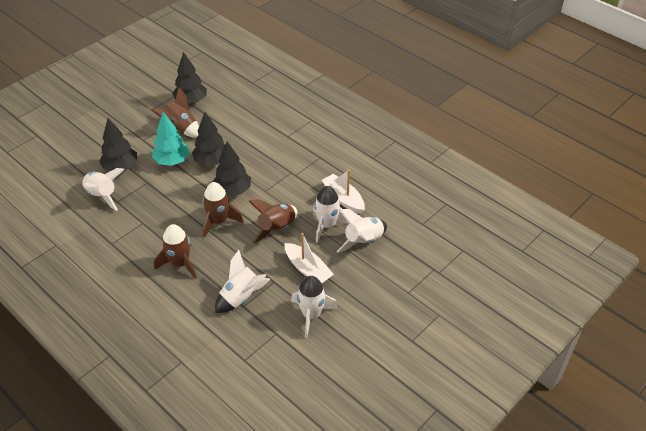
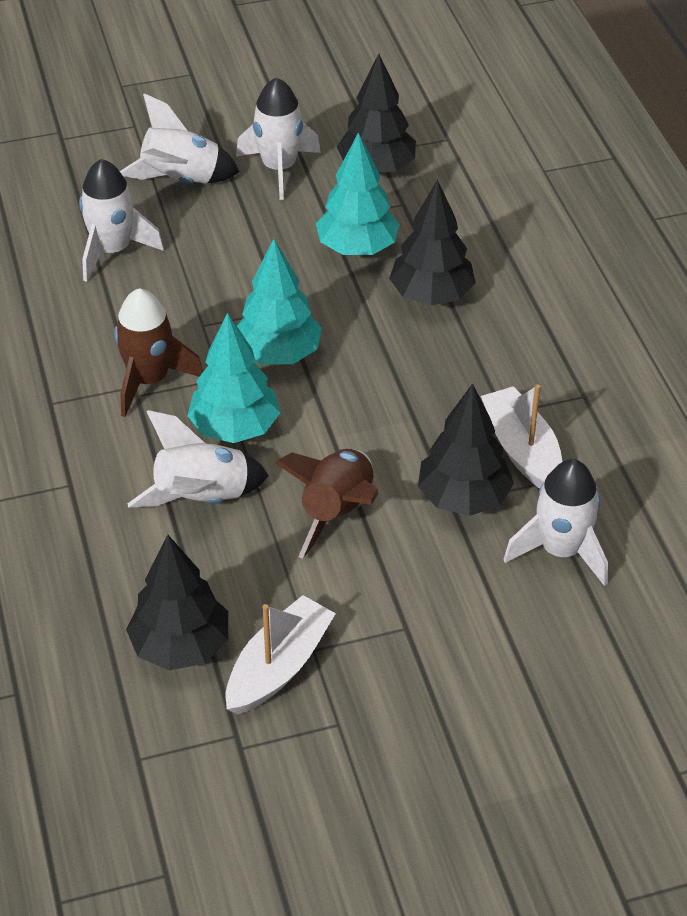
brown rocket: 4 -> 2
turquoise tree: 1 -> 3

